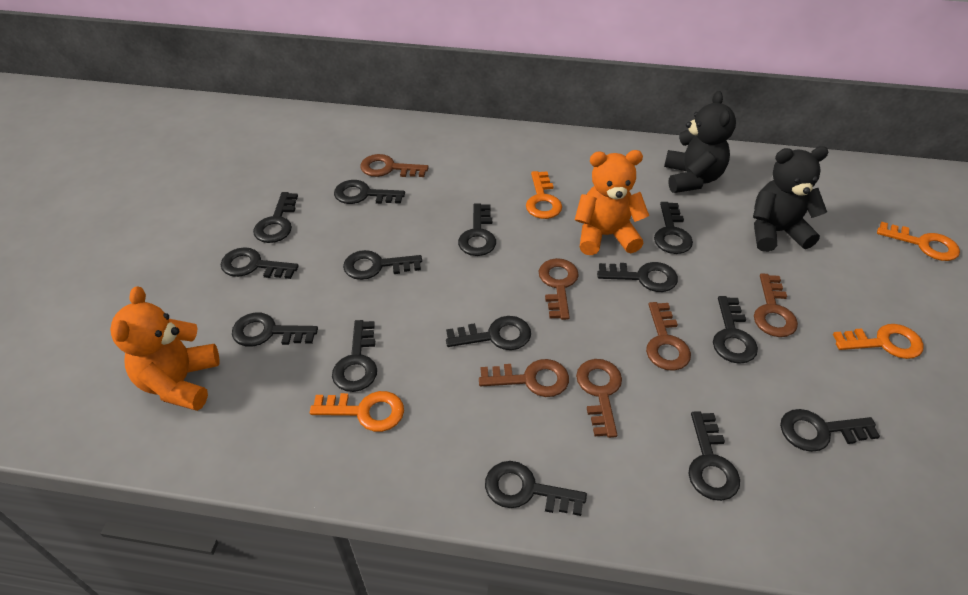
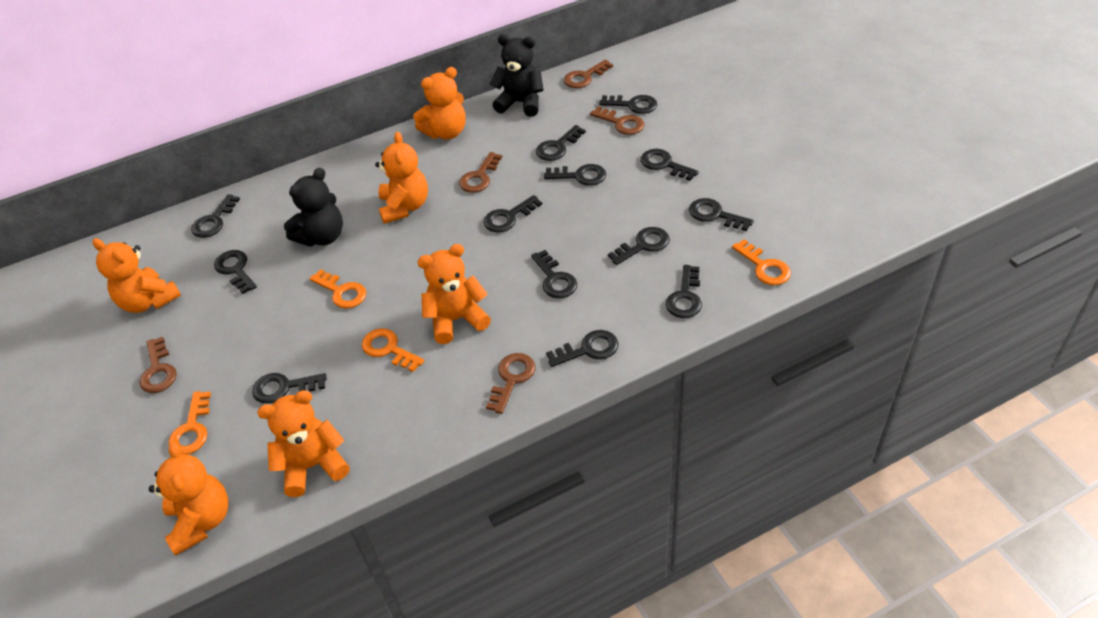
black key: 14 -> 13
brown key: 6 -> 5
orange teddy bear: 2 -> 6

